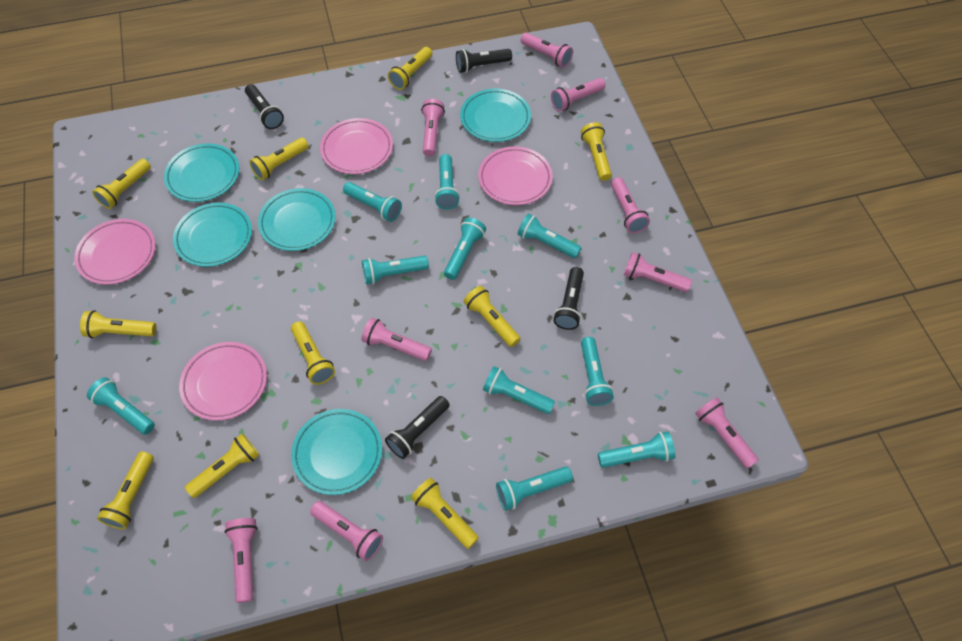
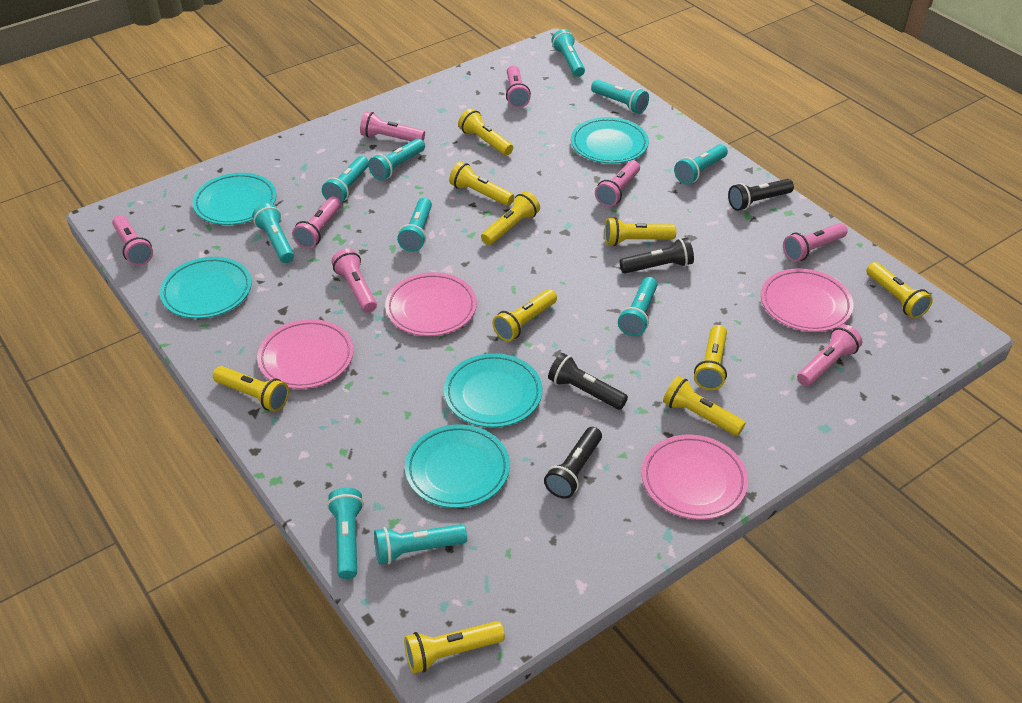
pink flashlight: 9 -> 8

